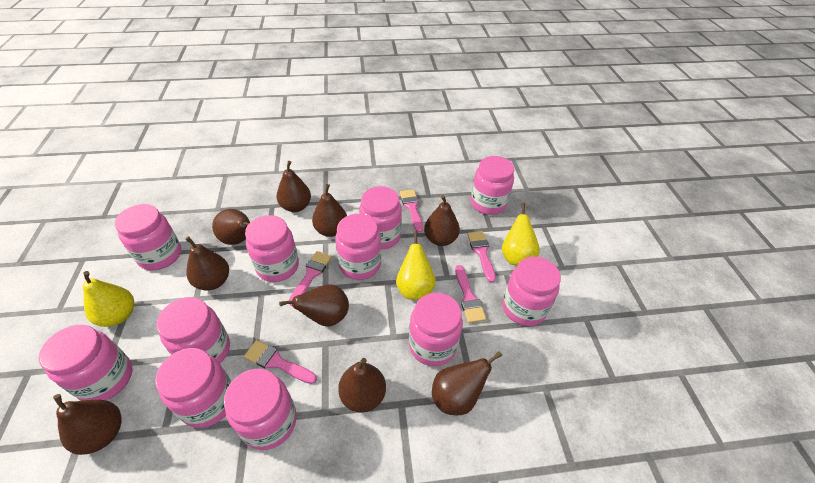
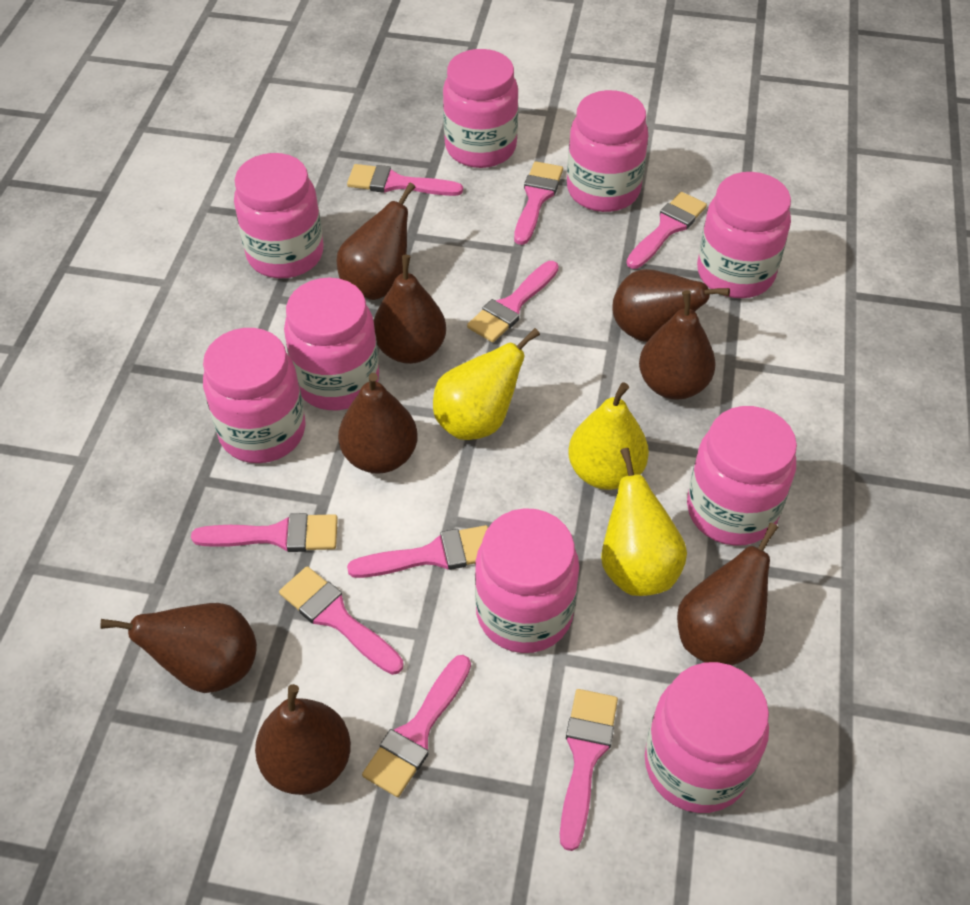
brown pear: 9 -> 8
pink brush: 5 -> 9
pink jar: 11 -> 9

